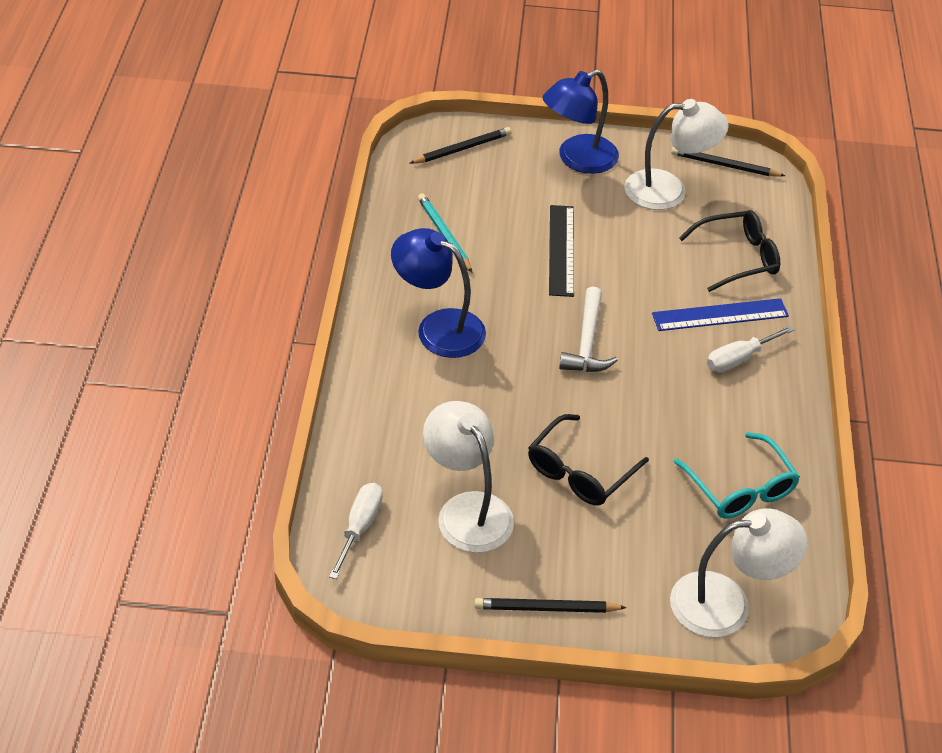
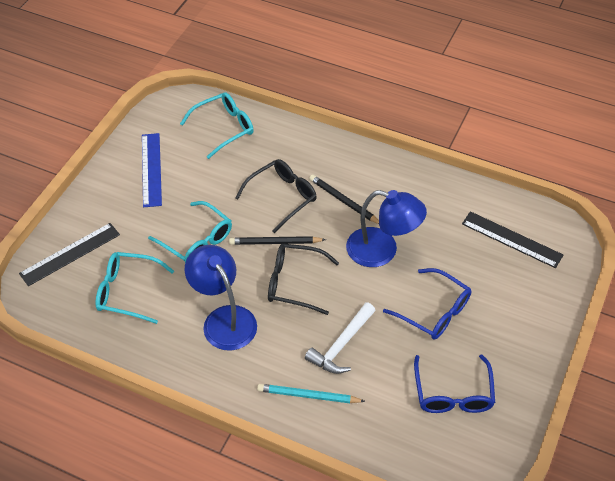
black pencil: 3 -> 2
black ruler: 1 -> 2
blue glasses: 0 -> 2
turquoise glasses: 1 -> 3
white lamp: 3 -> 0
white screwdriver: 2 -> 0

